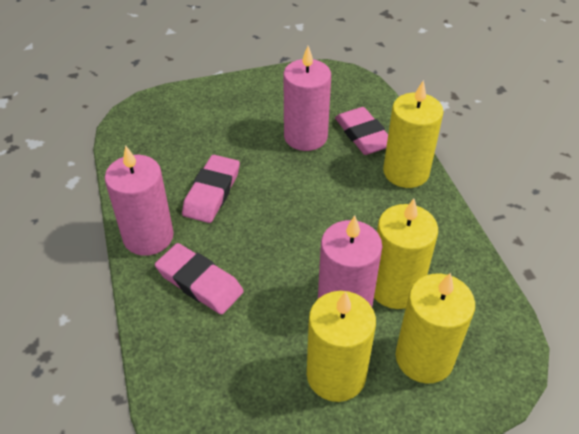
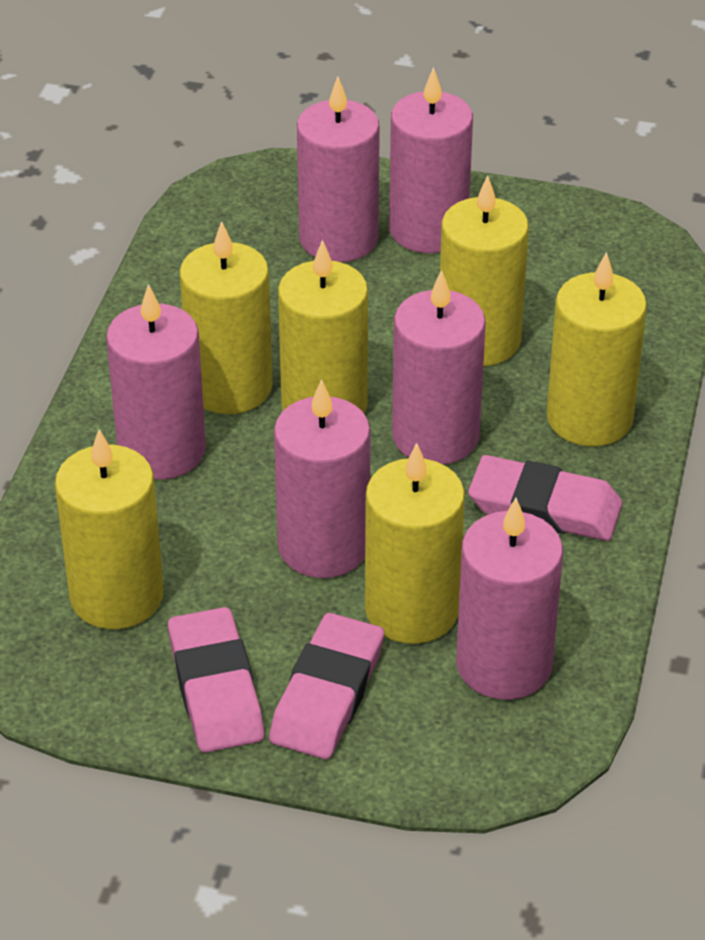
pink candle: 3 -> 6
yellow candle: 4 -> 6

